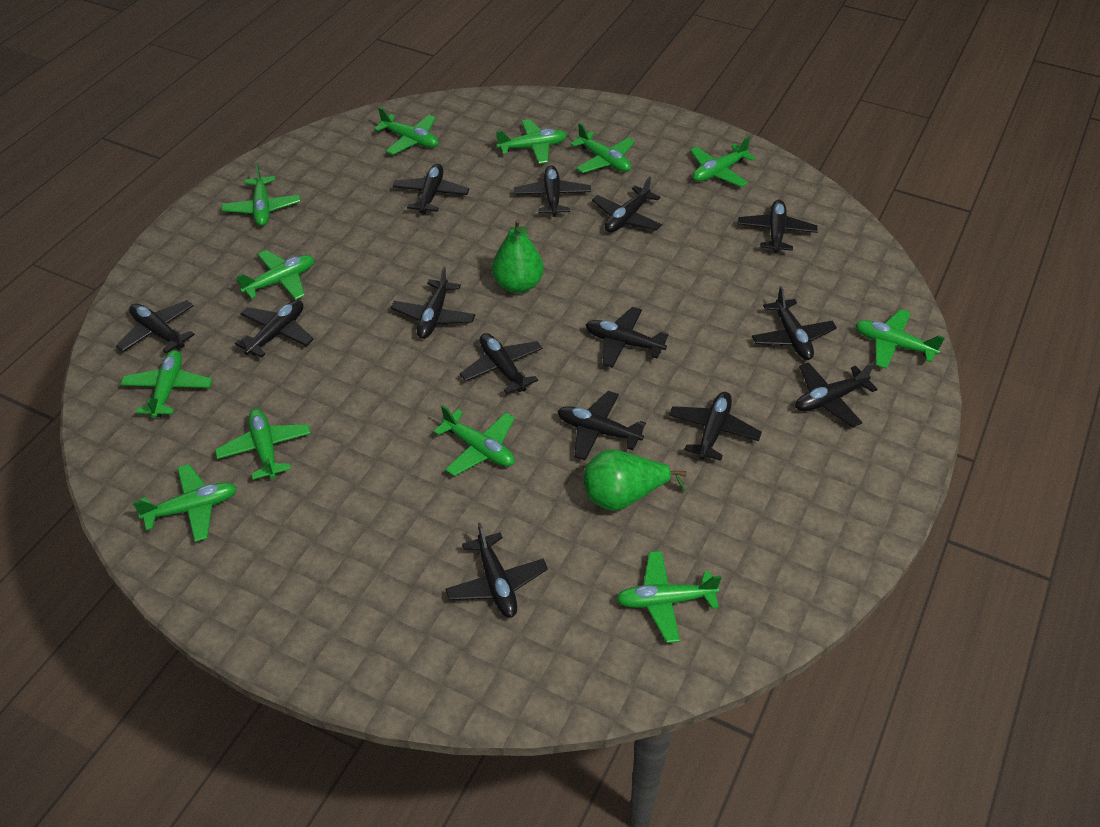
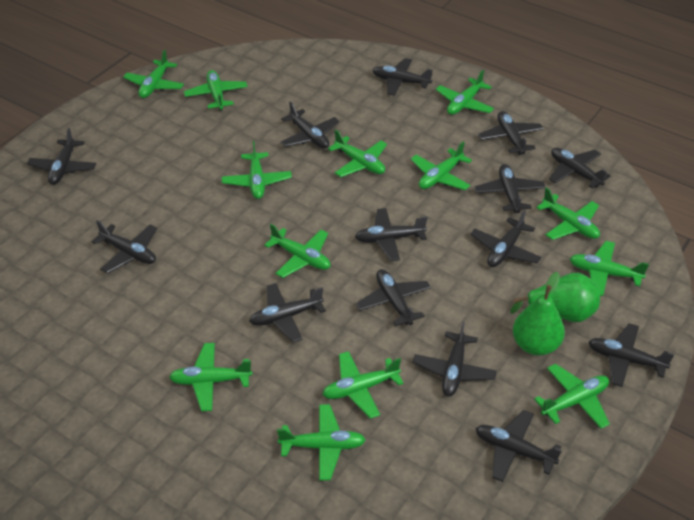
green plane: 12 -> 13

